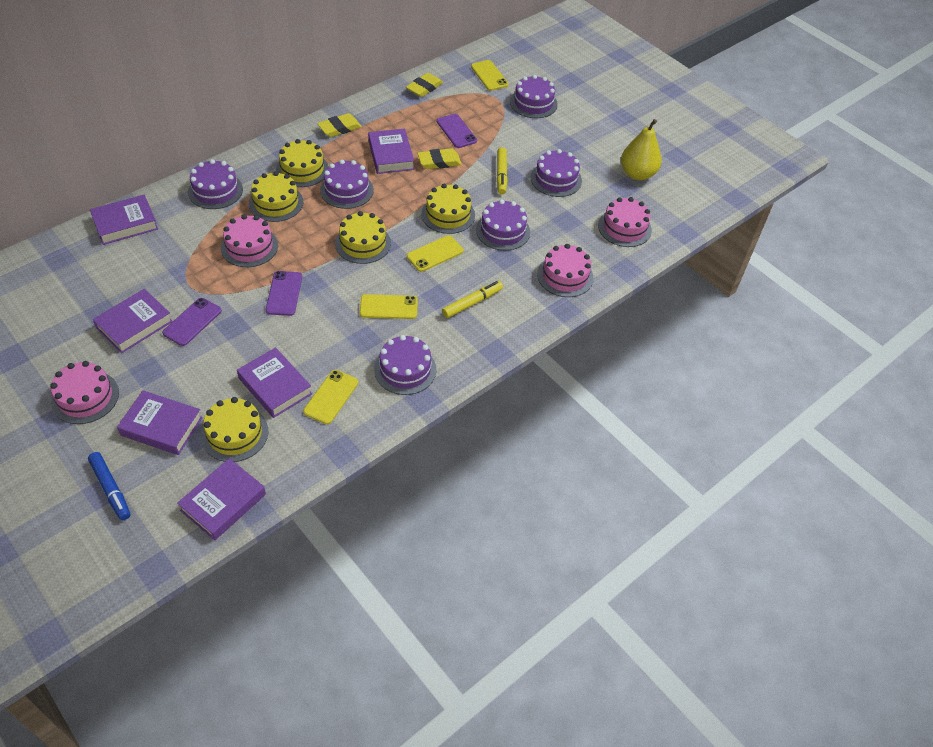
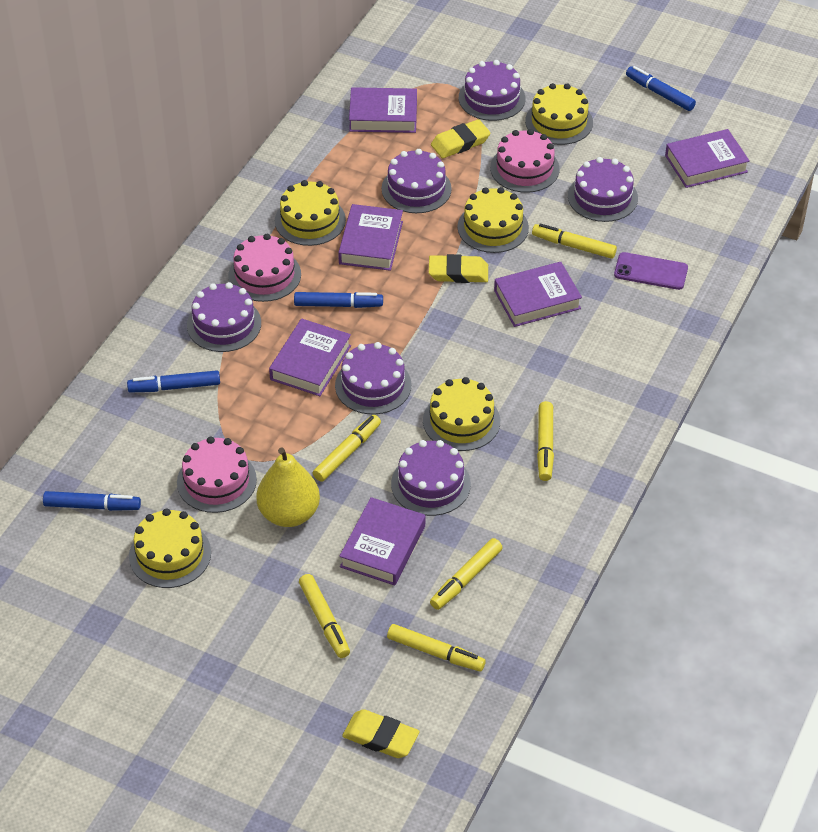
blue marker: 1 -> 4
pink cake: 4 -> 3
purple phone: 3 -> 1
yellow marker: 2 -> 6
yellow phone: 4 -> 0

